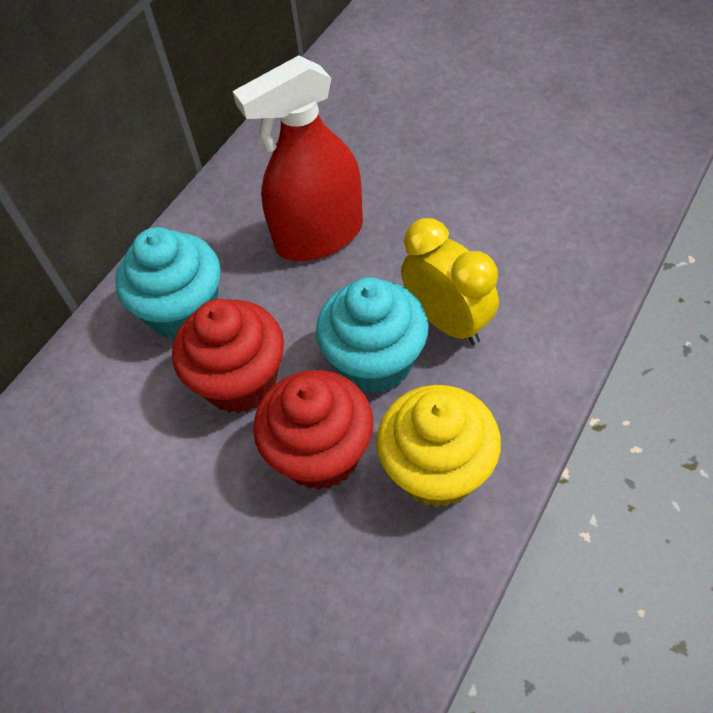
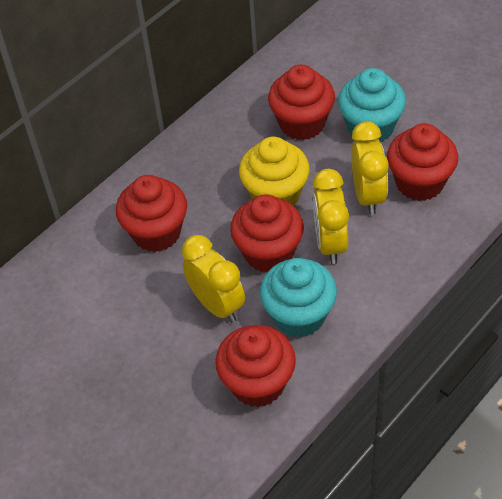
red cupcake: 2 -> 5
red spray bottle: 1 -> 0
yellow clock: 1 -> 3

